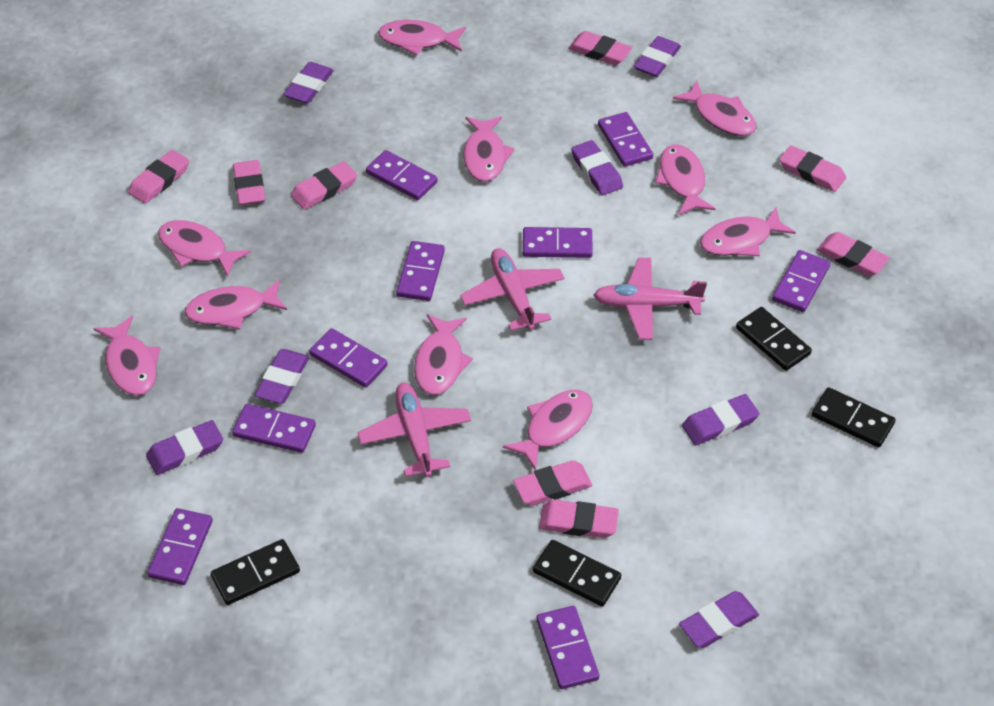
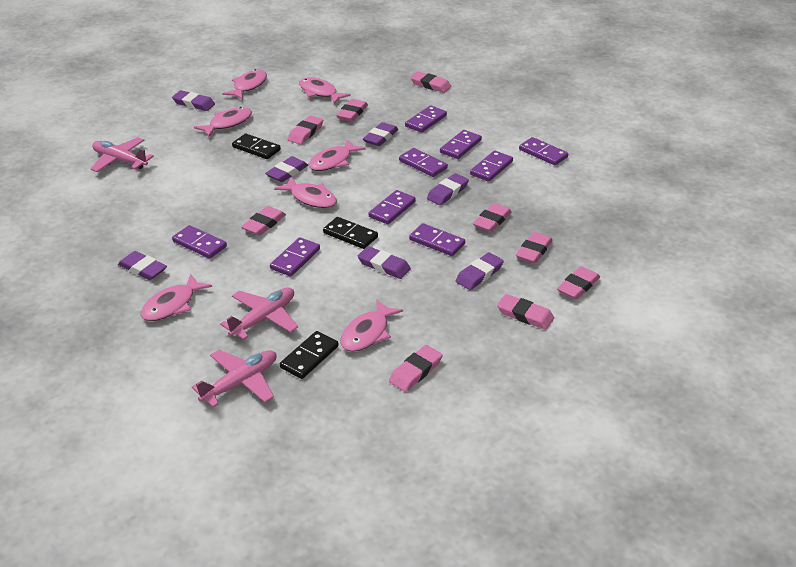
black domino: 4 -> 3
pink eraser: 8 -> 9
pink fish: 10 -> 7

